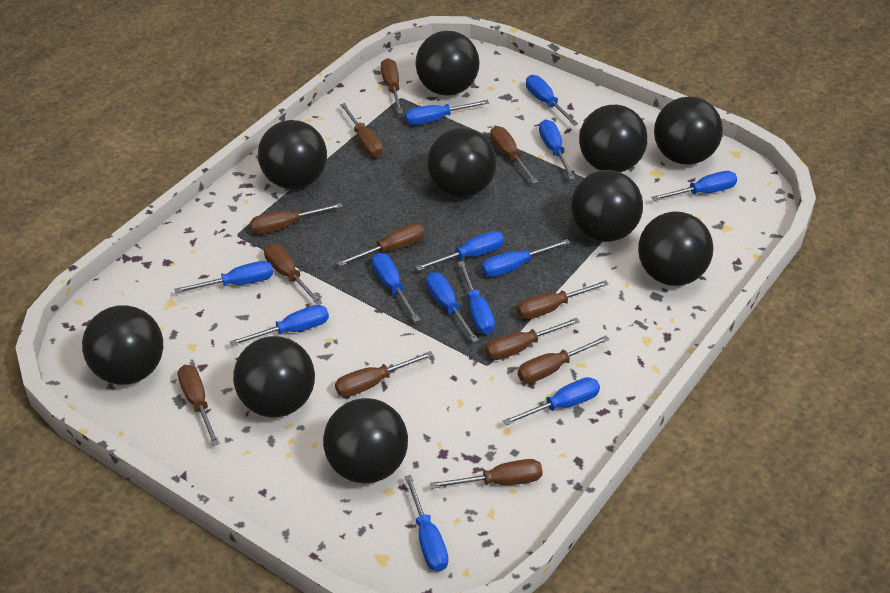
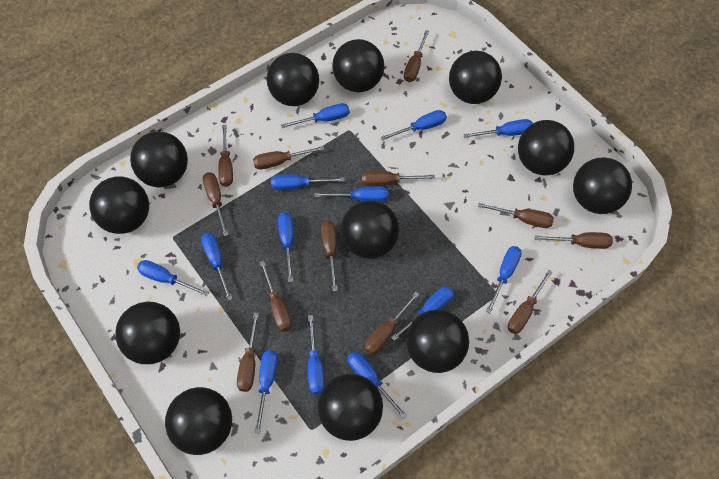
black ball: 10 -> 12

